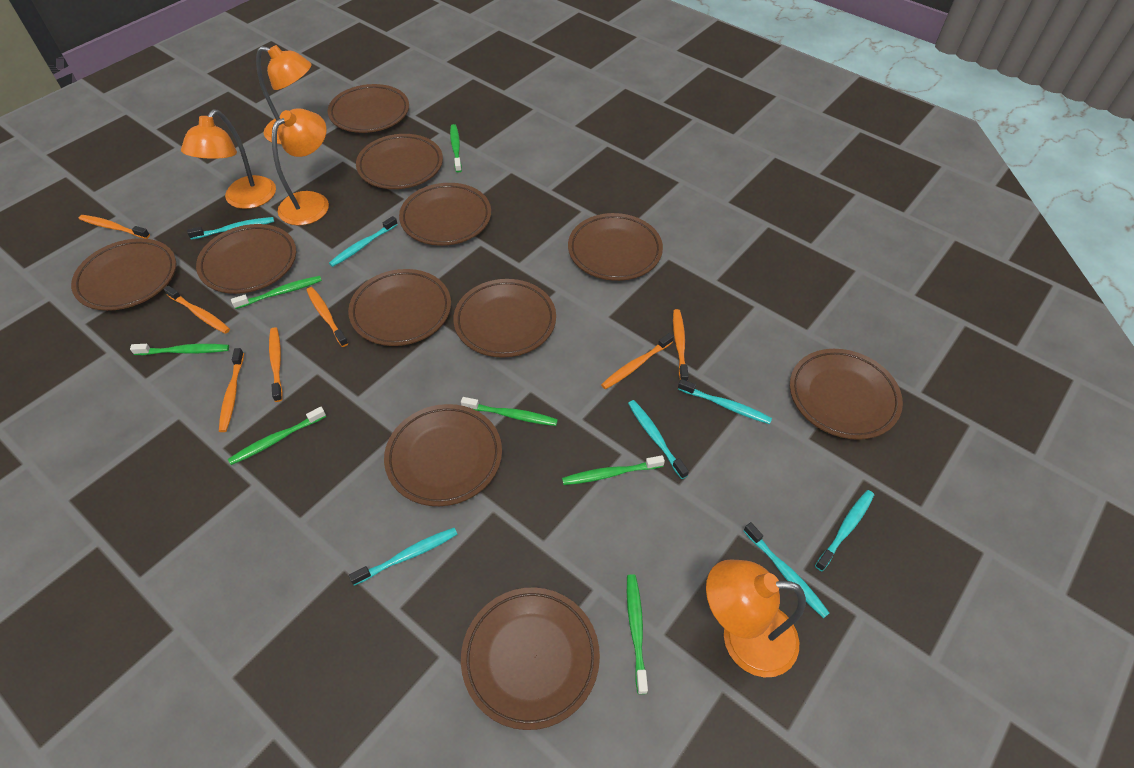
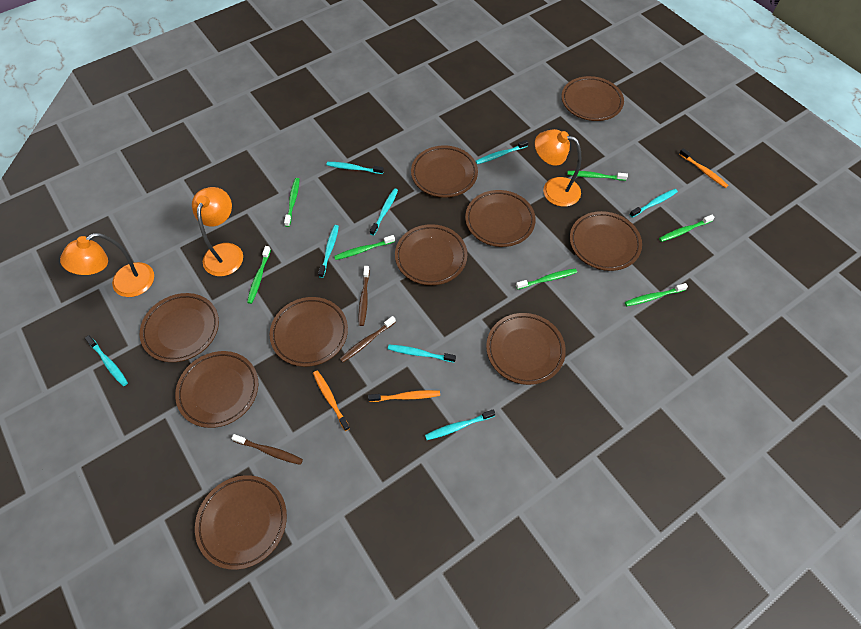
brown plate: 11 -> 10
brown toothbrush: 0 -> 3
orange lamp: 4 -> 3
orange toothbrush: 7 -> 3
turquoise toothbrush: 7 -> 8

